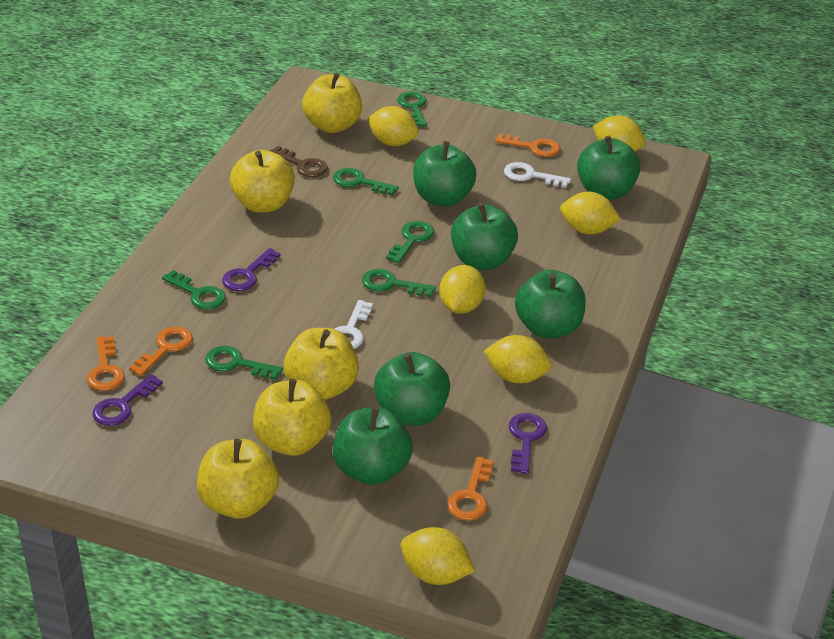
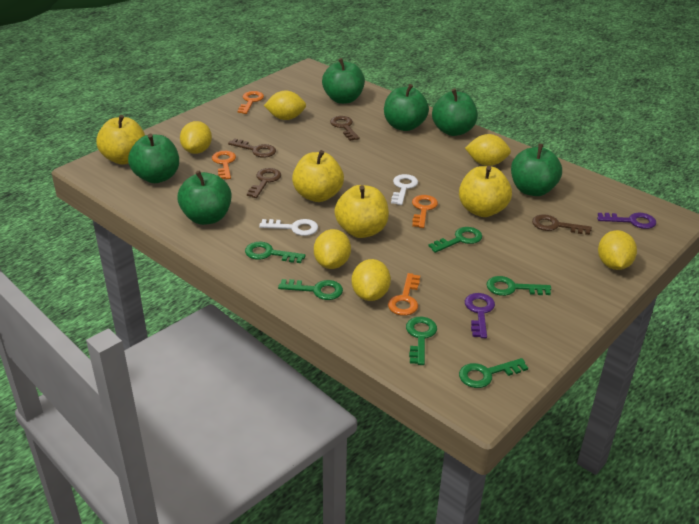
brown key: 1 -> 4
purple key: 3 -> 2
yellow apple: 5 -> 4

